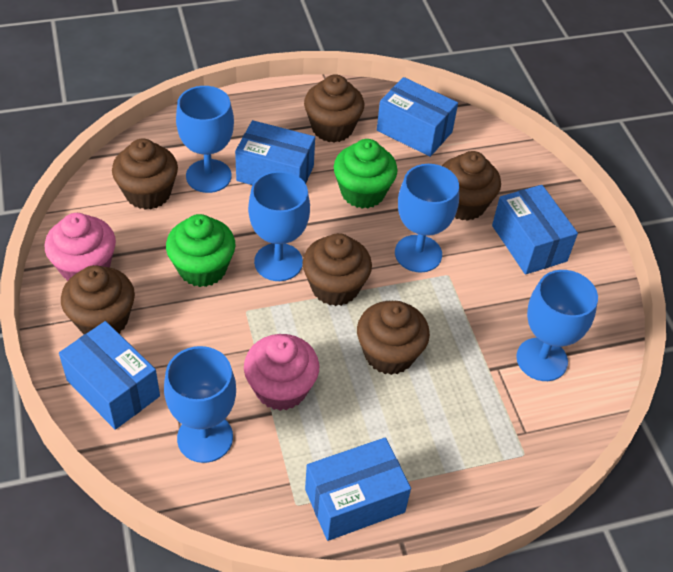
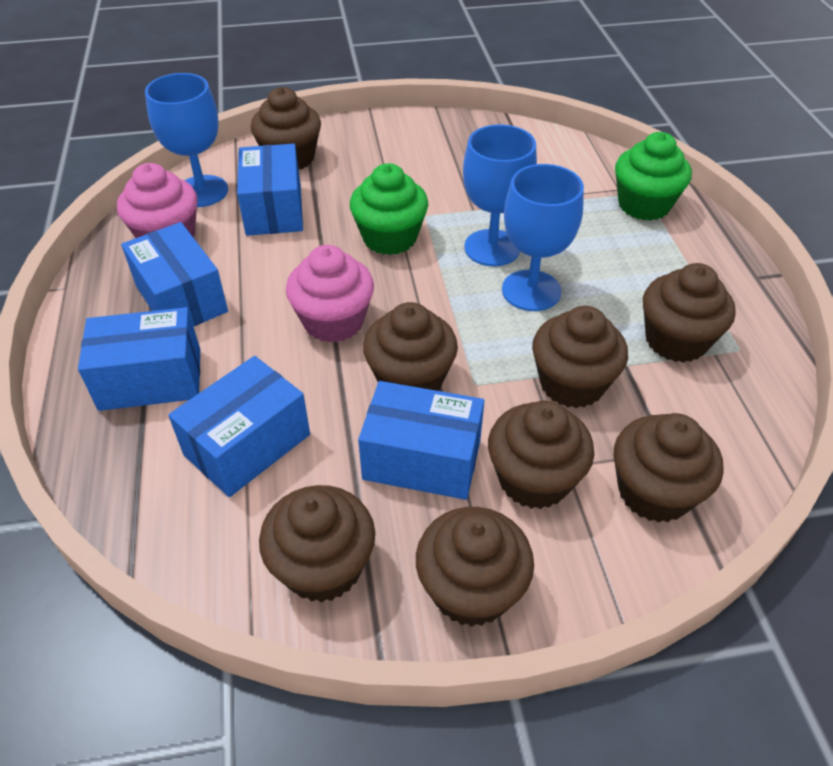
blue goblet: 5 -> 3
brown cupcake: 6 -> 8

